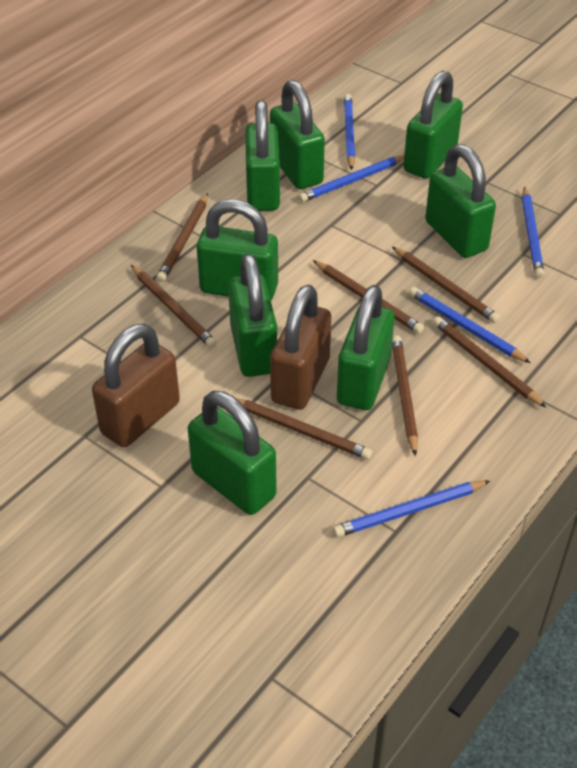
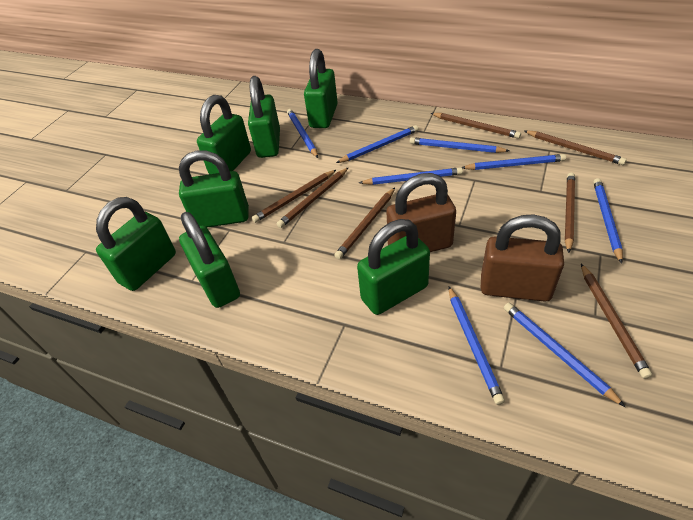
blue pencil: 5 -> 8
green padlock: 8 -> 7

